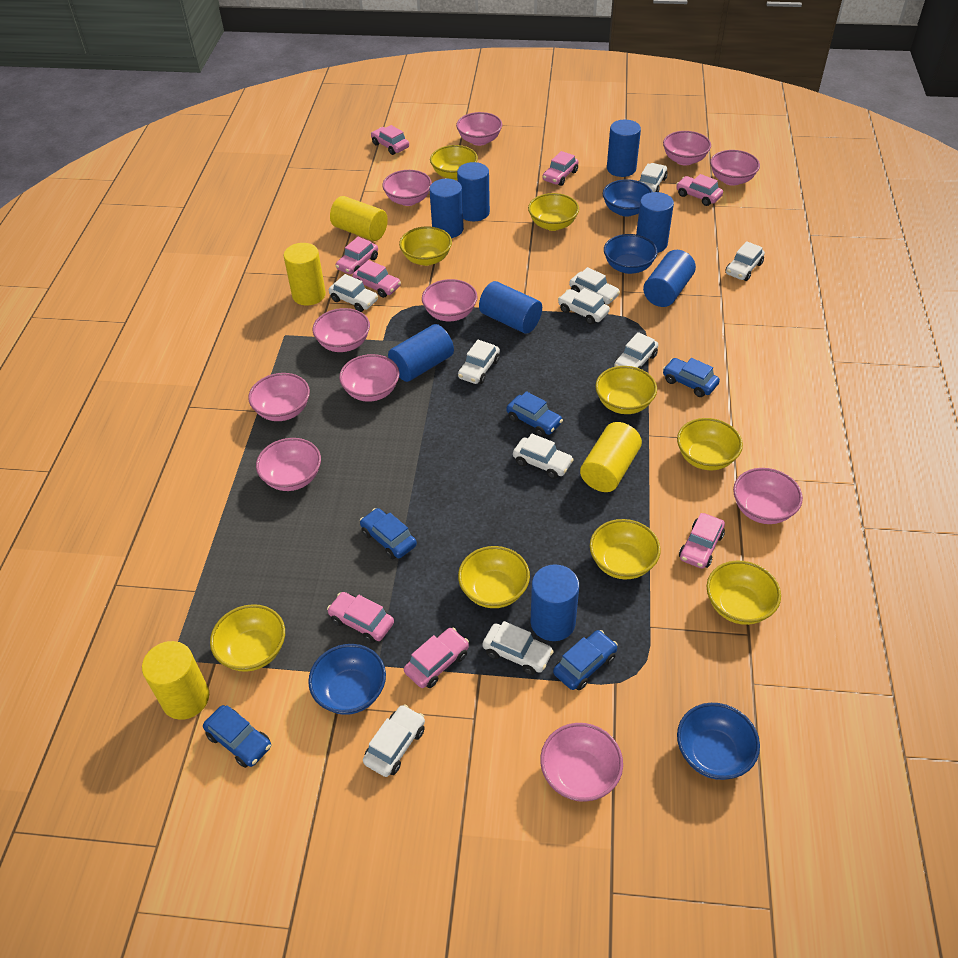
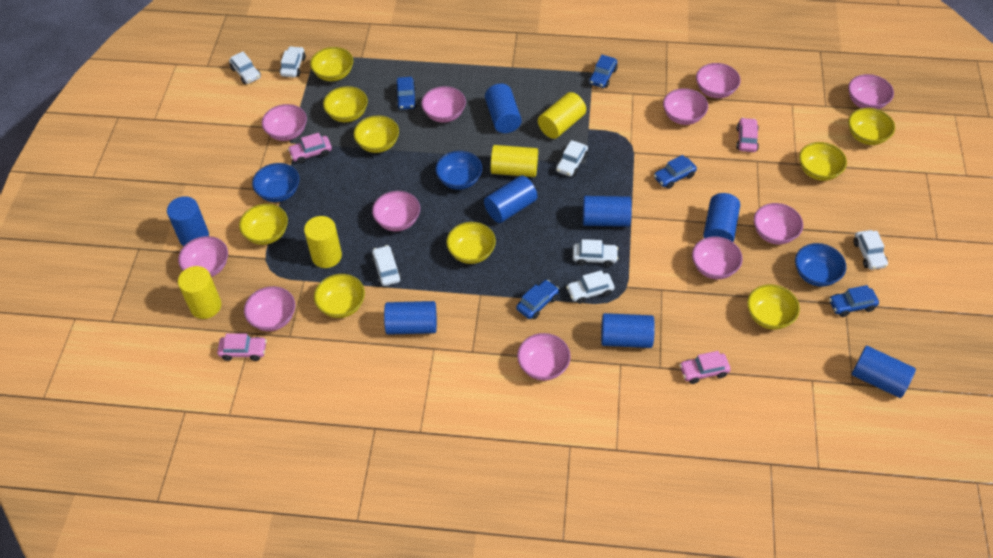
blue bowl: 4 -> 3
pink car: 8 -> 4
white car: 10 -> 7

